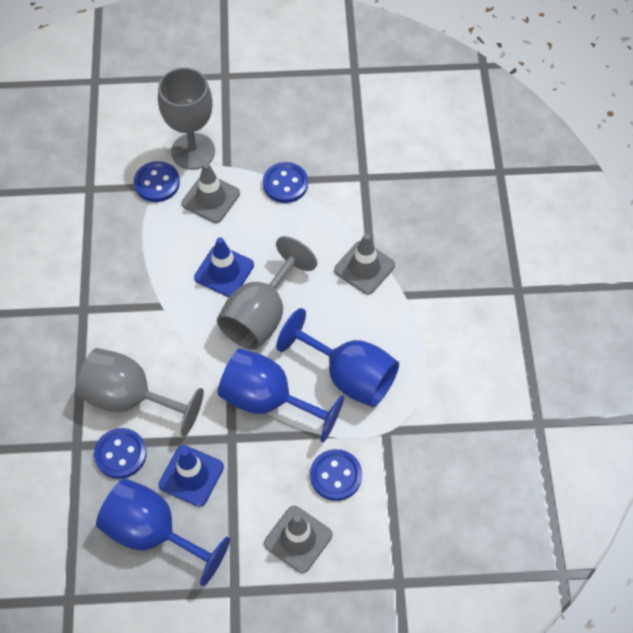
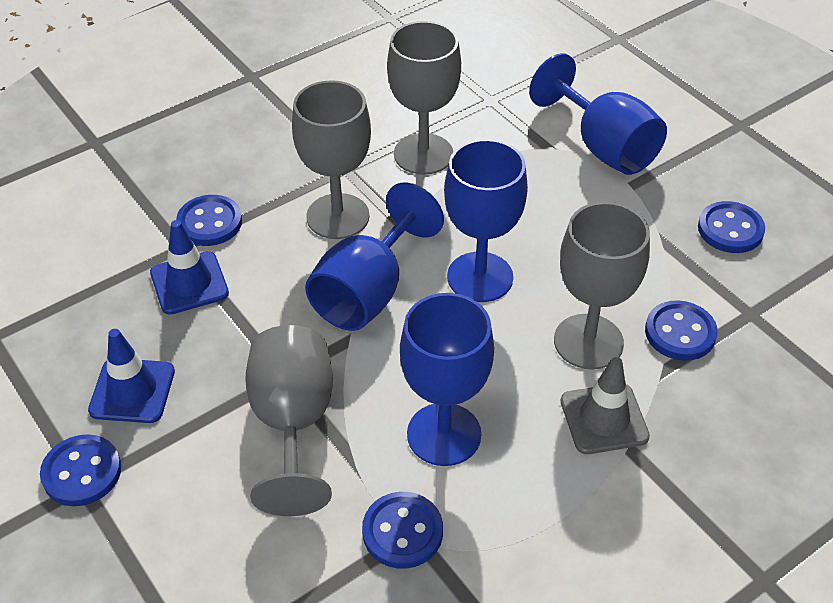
blue button: 4 -> 5
blue goblet: 3 -> 4
grey goblet: 3 -> 4
grey traffic cone: 3 -> 1

